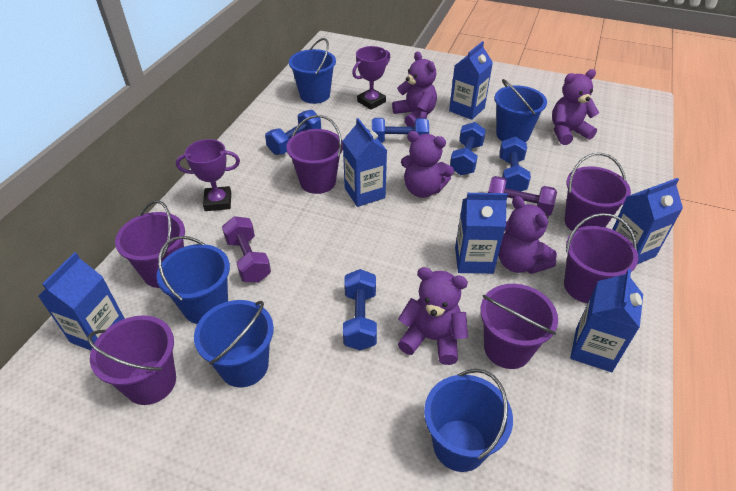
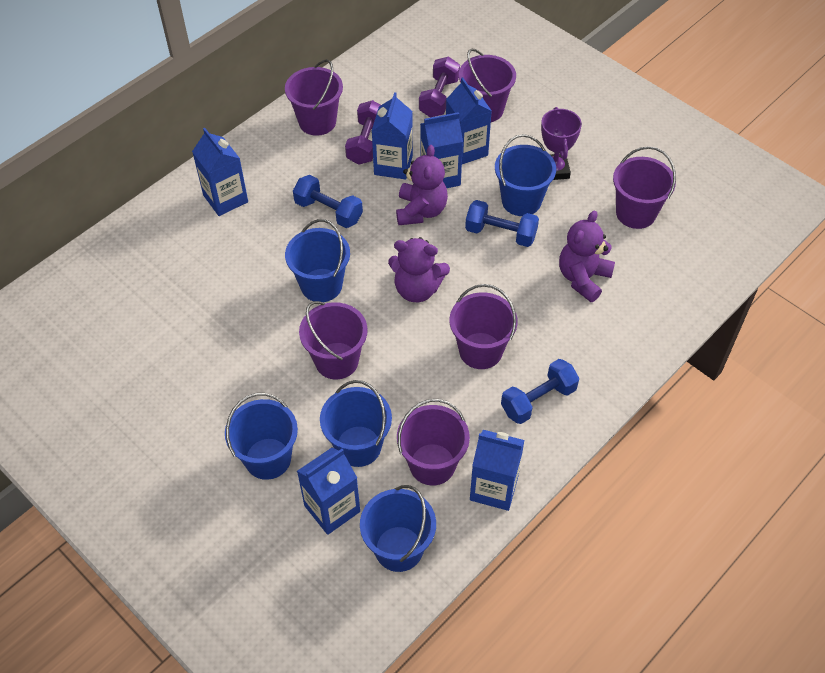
blue dumbbell: 5 -> 3
purple teddy bear: 5 -> 3
purple trophy: 2 -> 1

